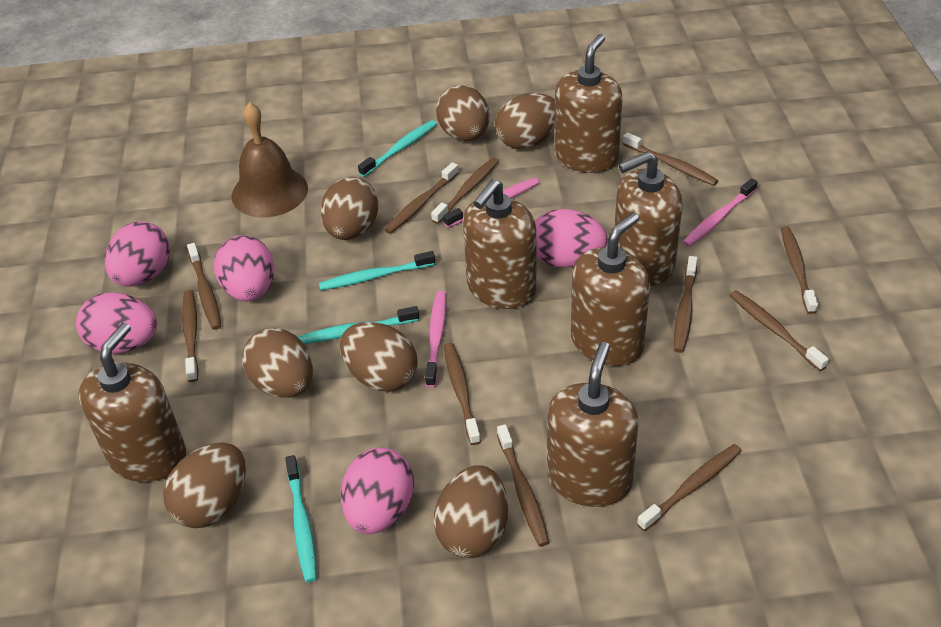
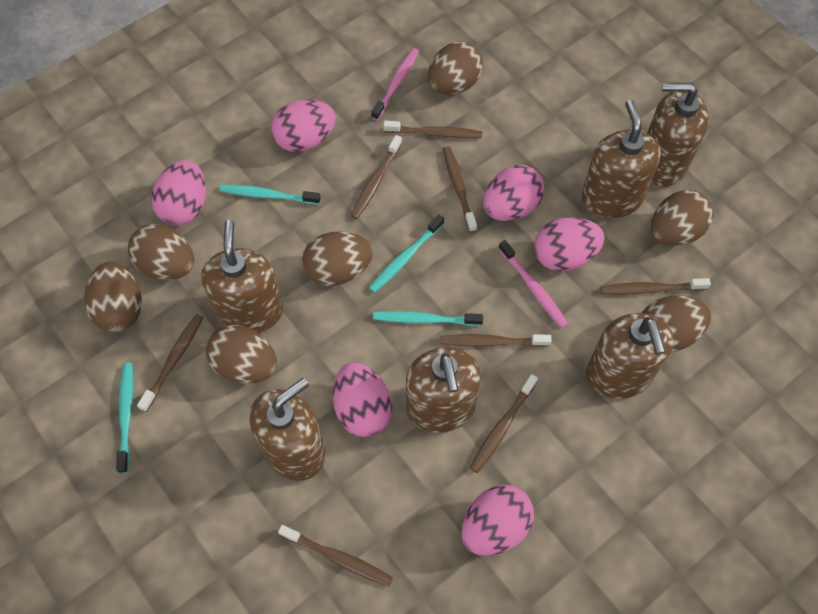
brown bell: 1 -> 0
brown toothbrush: 11 -> 8
pink egg: 5 -> 6
pink toothbrush: 3 -> 2

